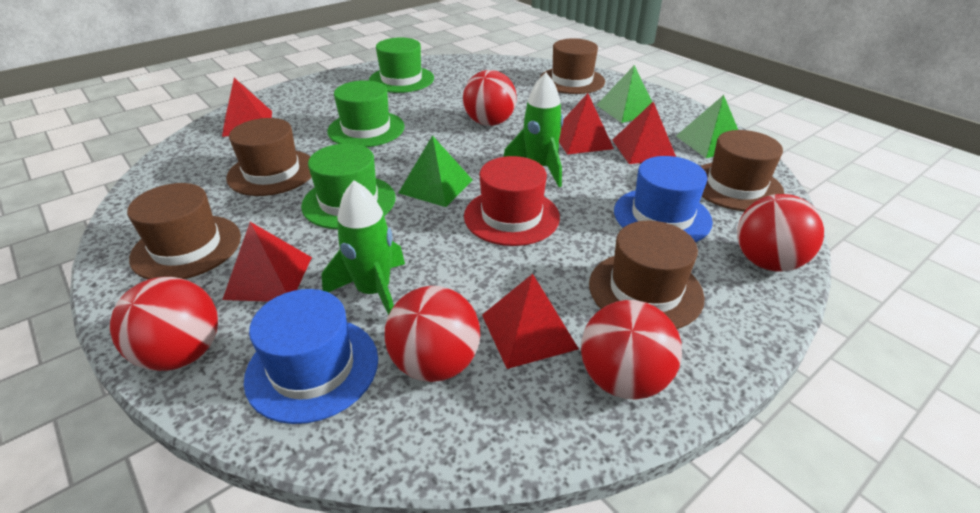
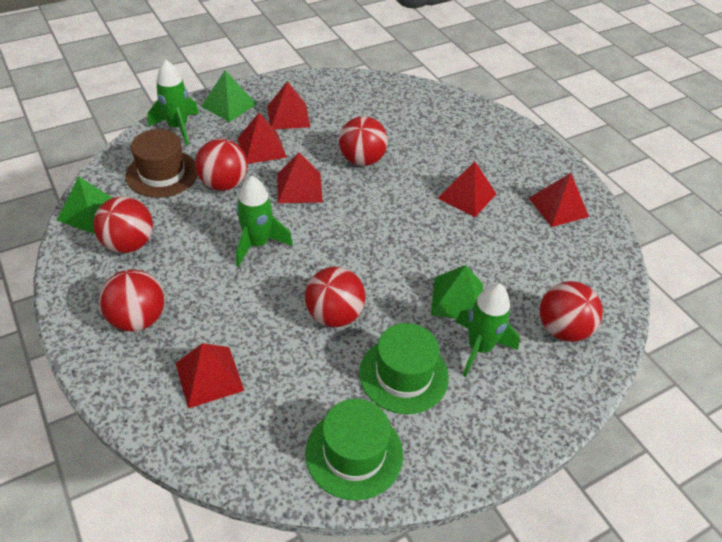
blue hat: 2 -> 0
brown hat: 5 -> 1
green hat: 3 -> 2
green rocket: 2 -> 3
red ball: 5 -> 6
red hat: 1 -> 0
red pyramid: 5 -> 6

